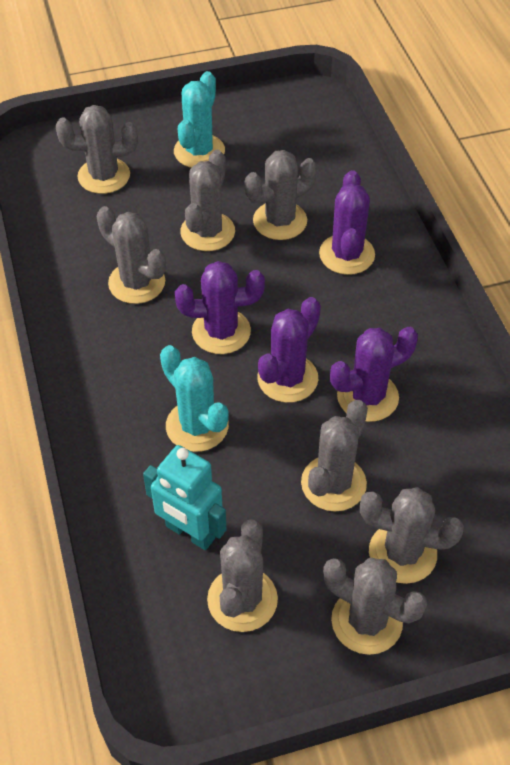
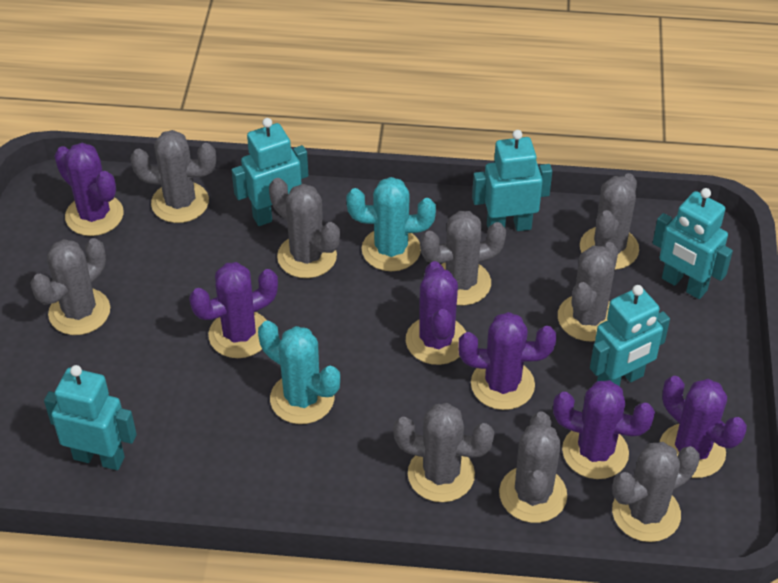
grey cactus: 8 -> 9
purple cactus: 4 -> 6
turquoise robot: 1 -> 5

